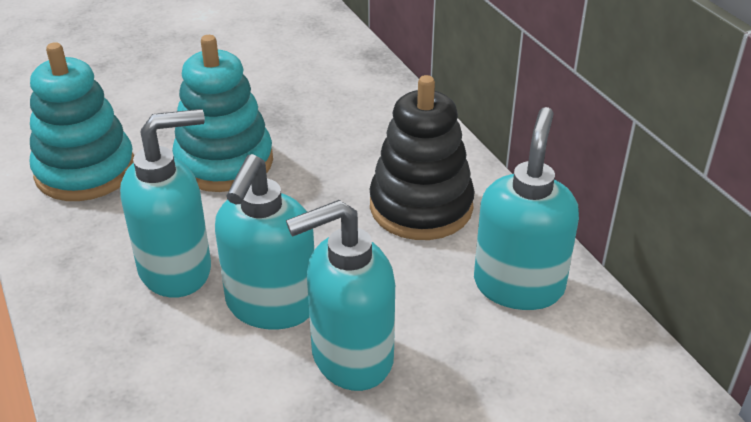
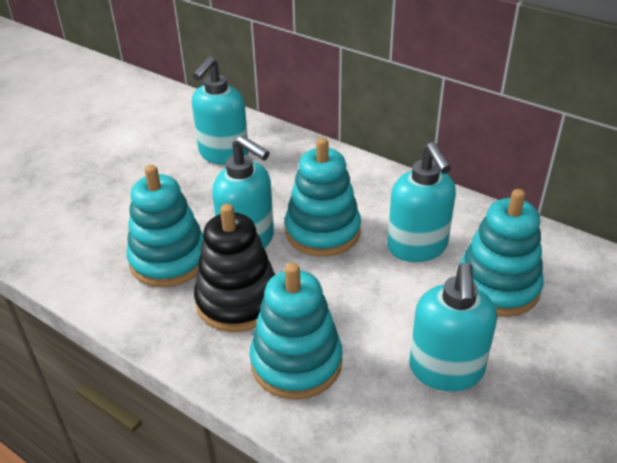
turquoise stacking toy: 2 -> 4

